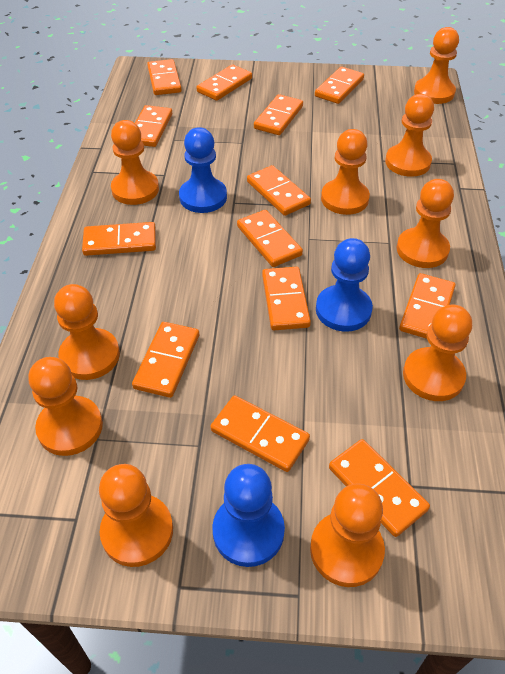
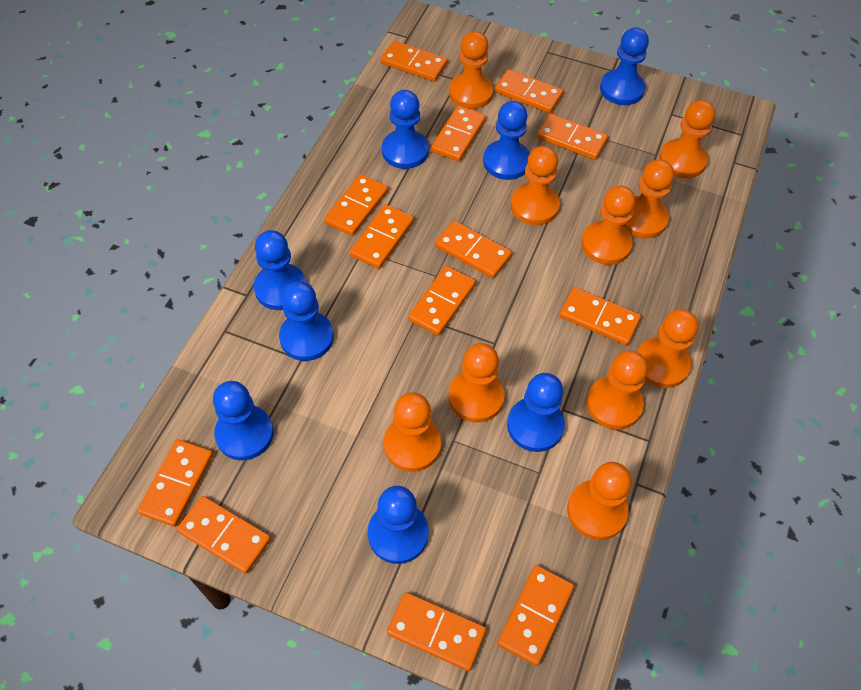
blue pawn: 3 -> 8

